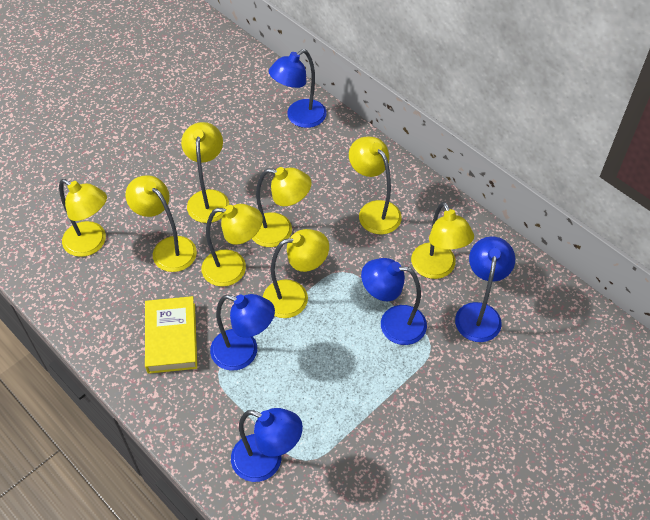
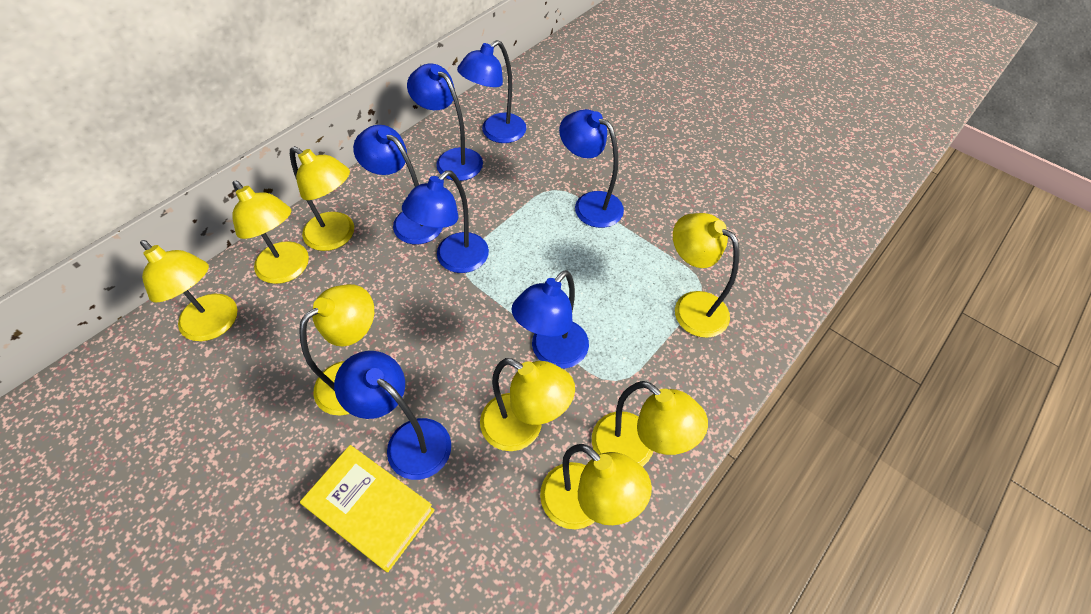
blue lamp: 5 -> 7

